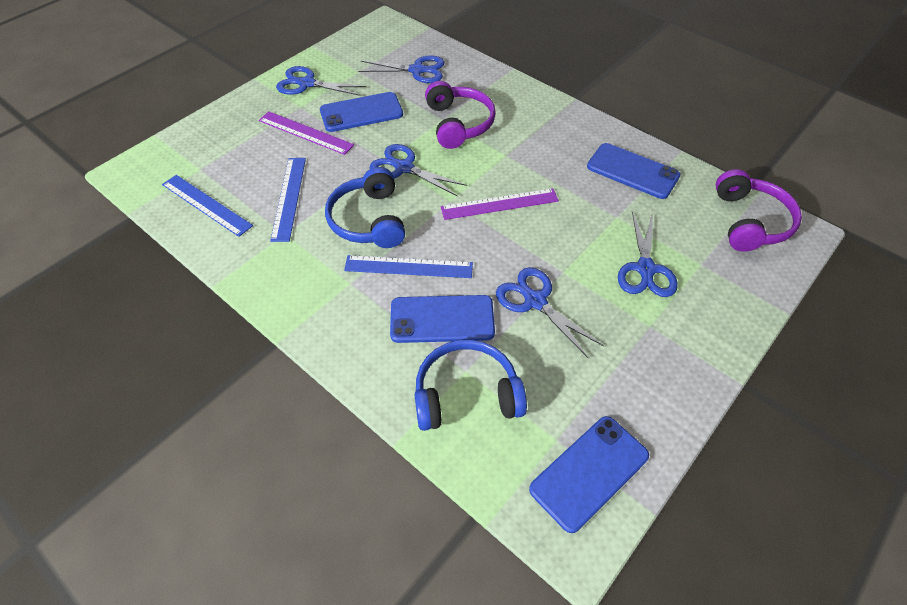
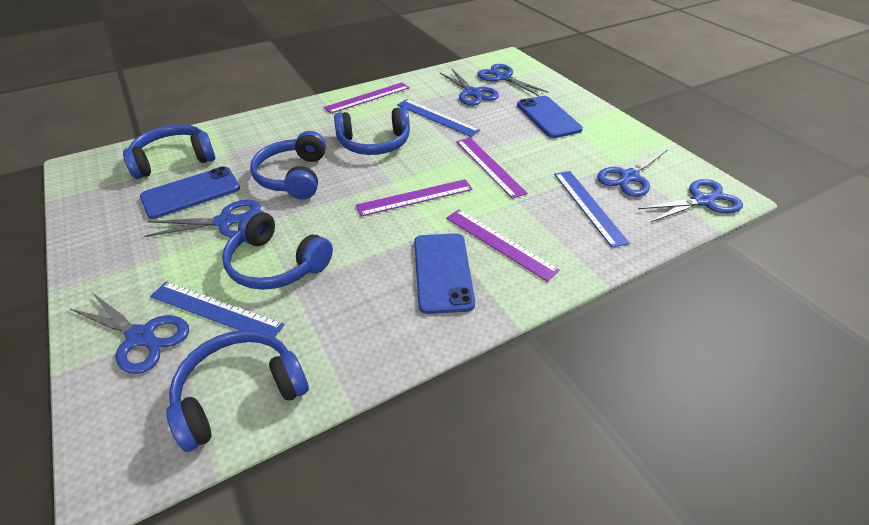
blue headphones: 2 -> 5
blue phone: 4 -> 3
blue scissors: 5 -> 6
purple headphones: 2 -> 0
purple ruler: 2 -> 4

